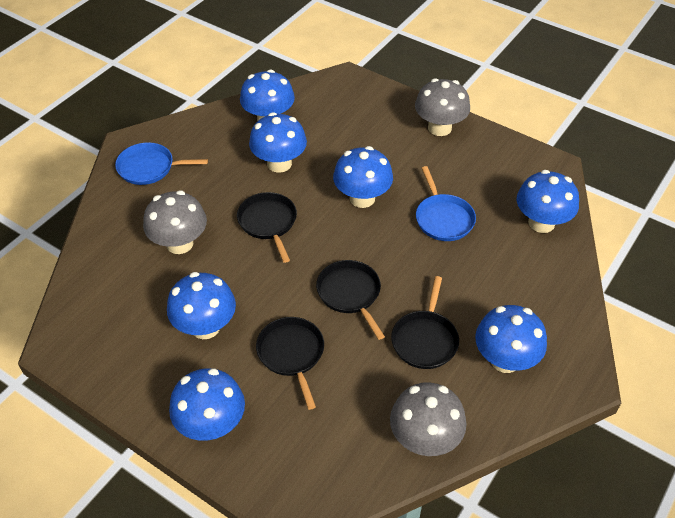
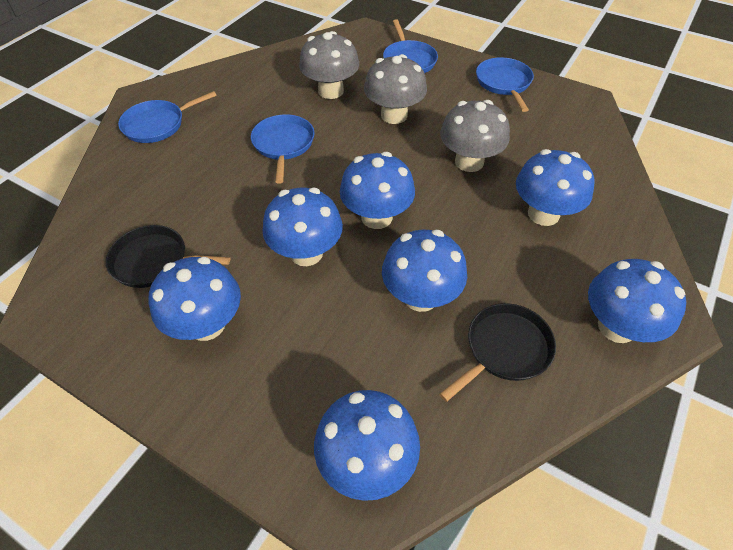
black pan: 4 -> 2
blue pan: 2 -> 4

